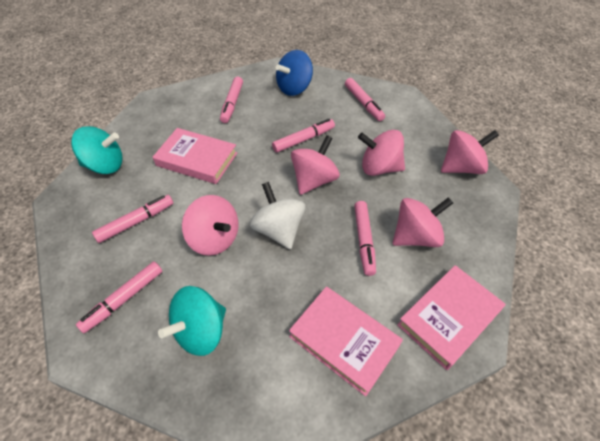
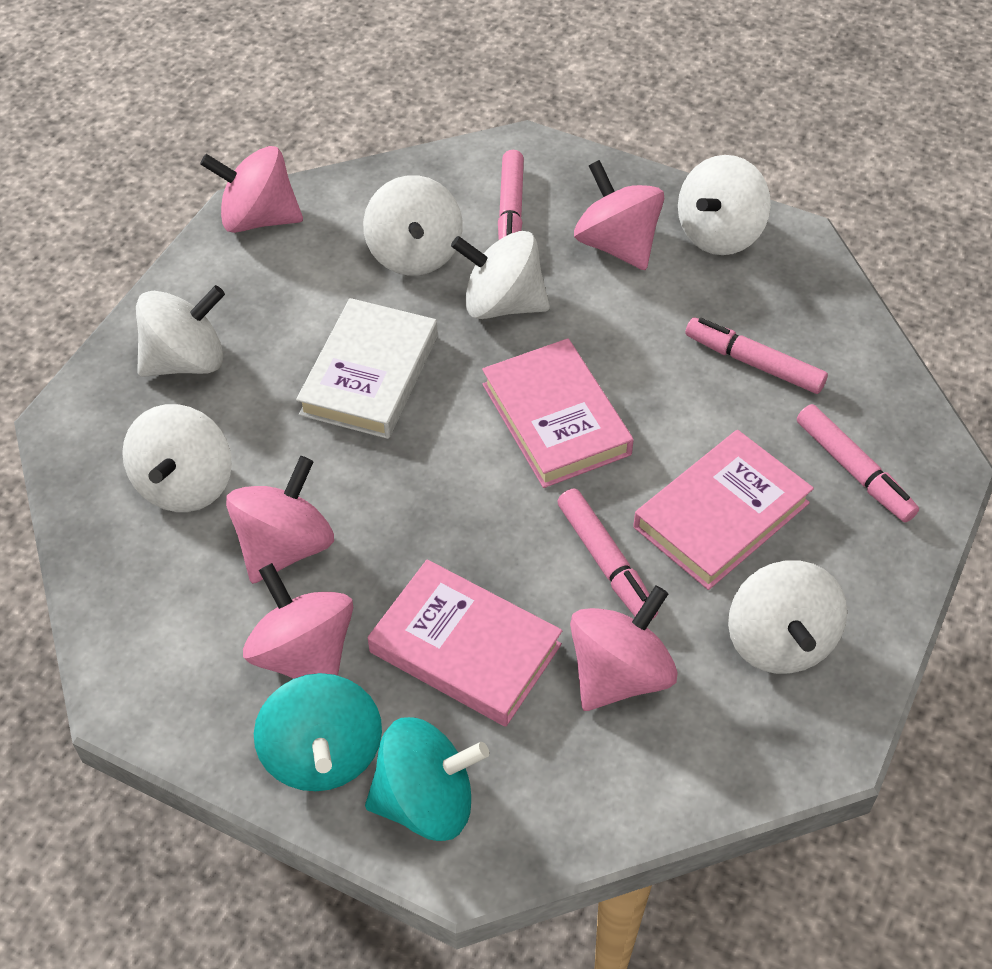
blue spinning top: 1 -> 0
pink marker: 6 -> 4
white book: 0 -> 1
white spinning top: 1 -> 6

